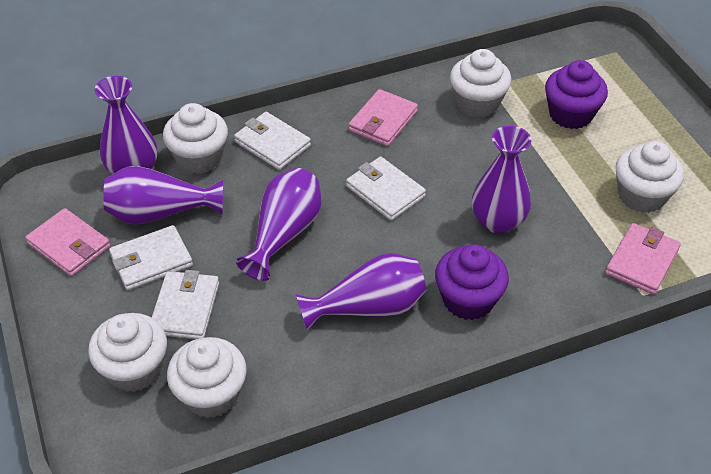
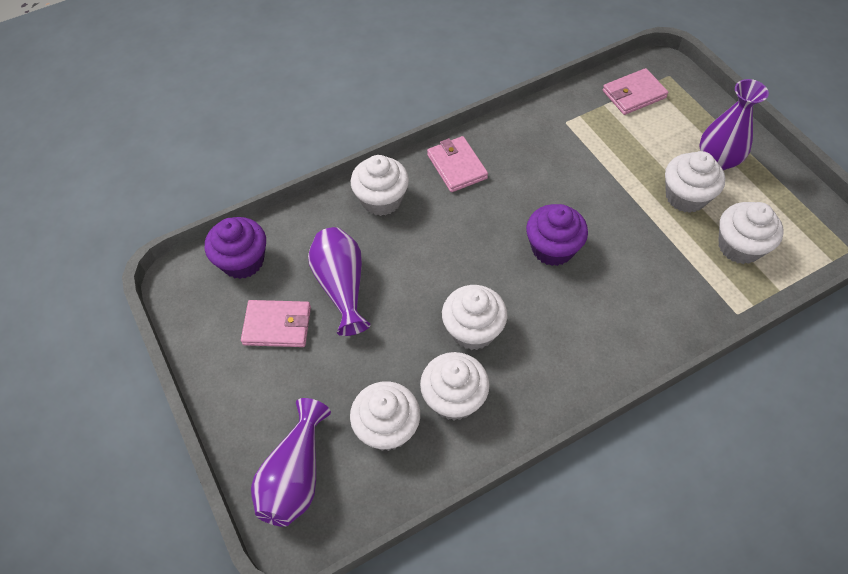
purple vase: 5 -> 3
white cupcake: 5 -> 6
white wallet: 4 -> 0

